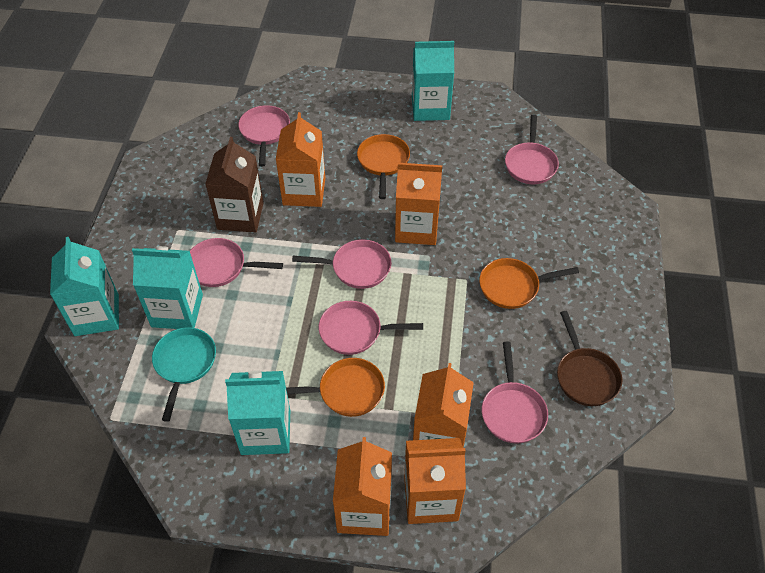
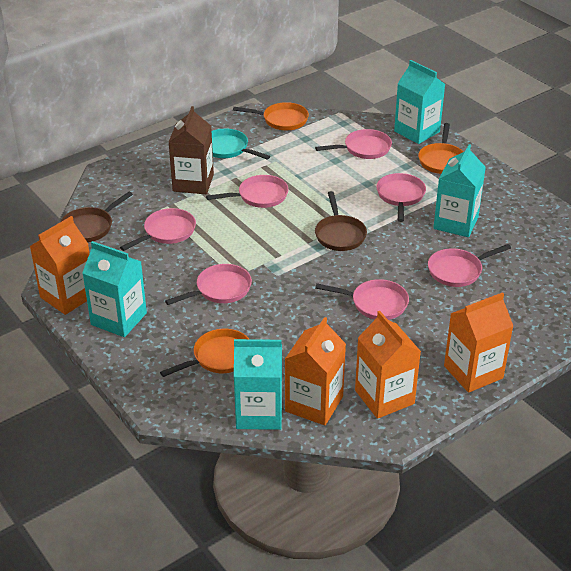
brown pan: 1 -> 2
orange carton: 5 -> 4
pink pan: 6 -> 7

